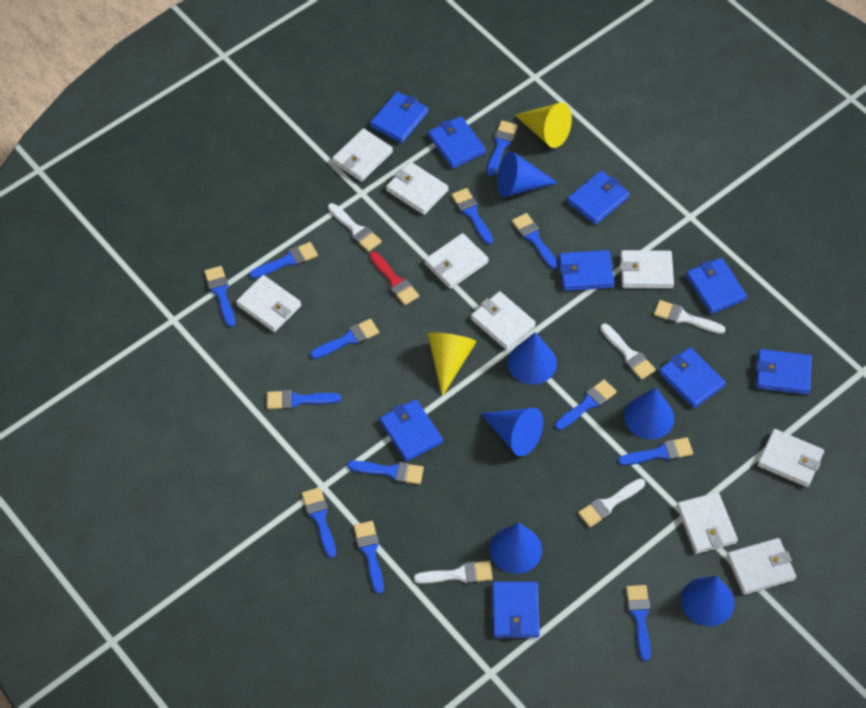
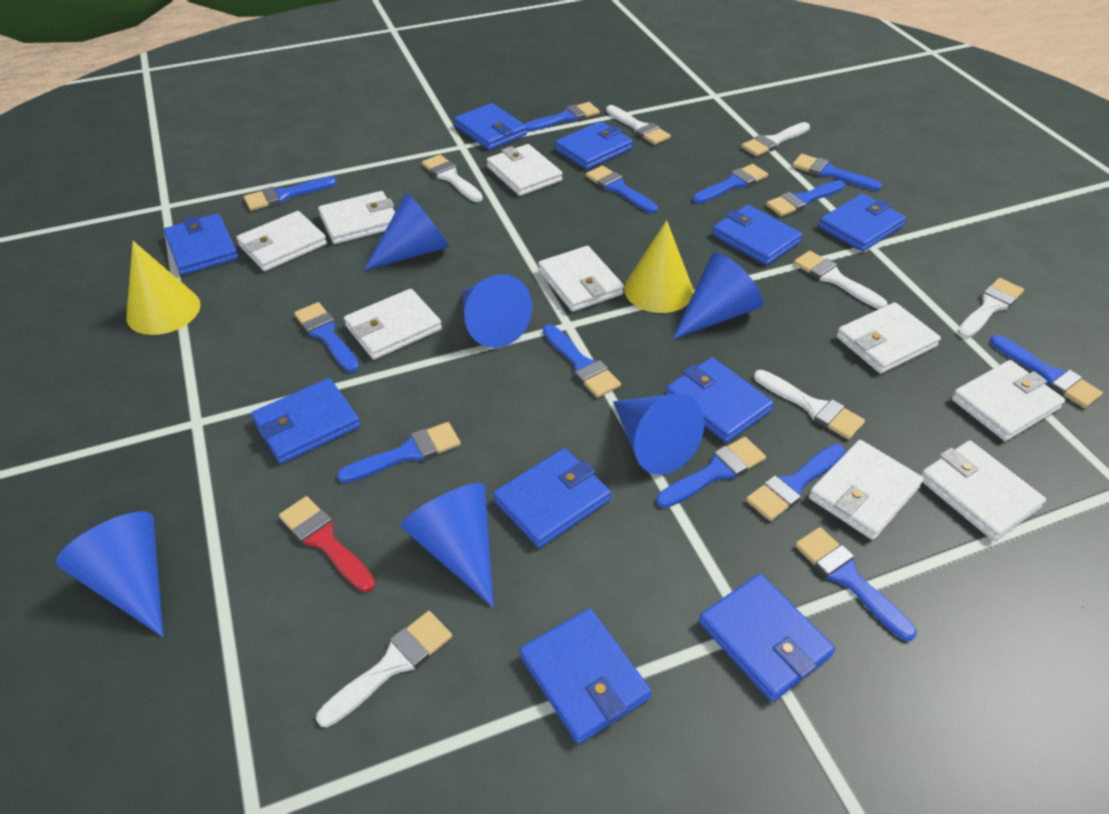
blue wallet: 9 -> 10
white brush: 5 -> 7

